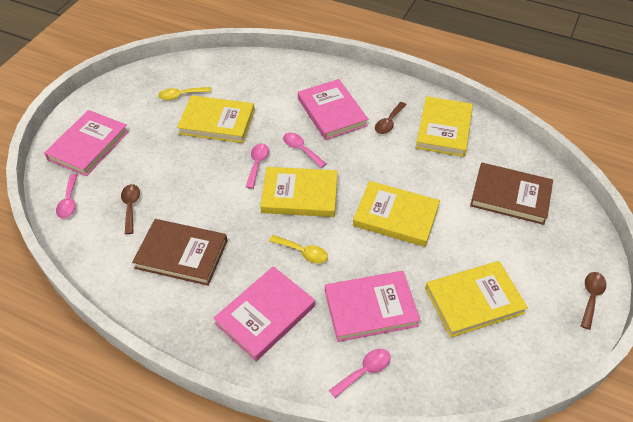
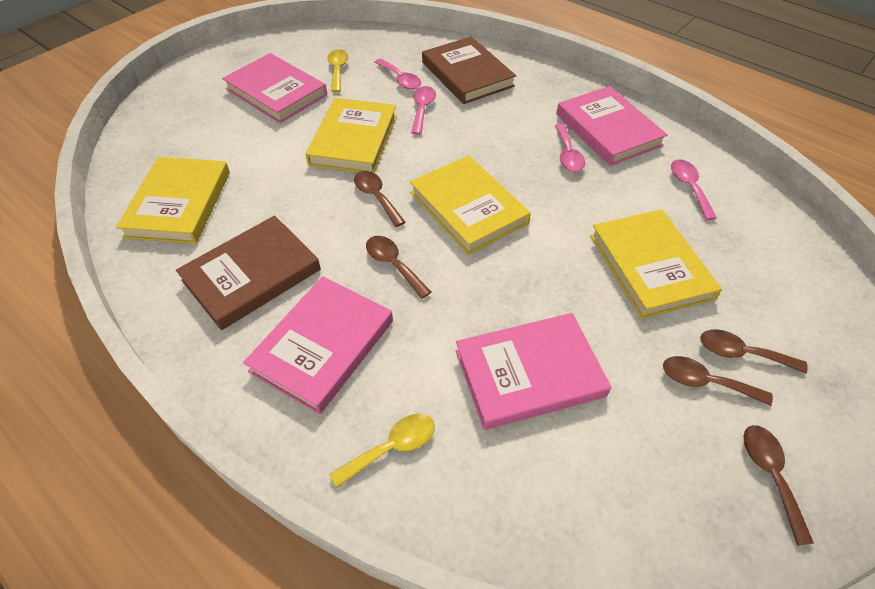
brown spoon: 3 -> 5
yellow book: 5 -> 4

